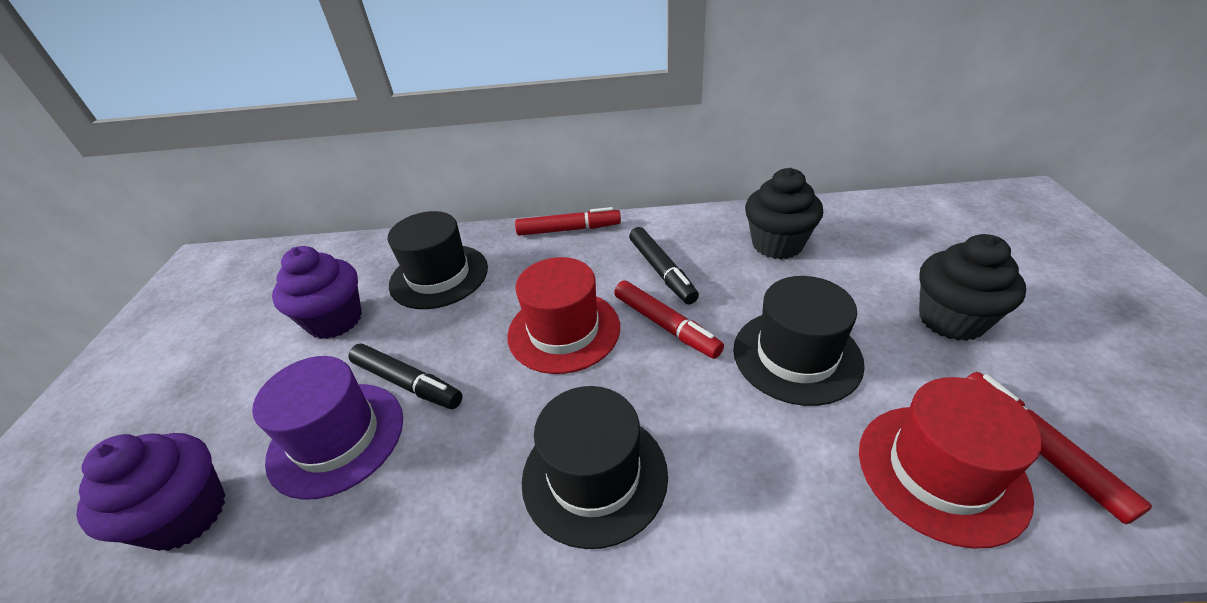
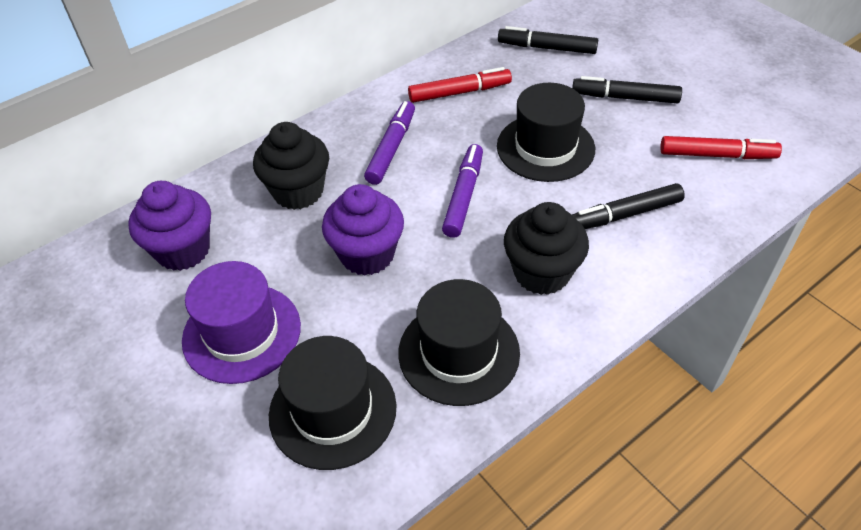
black marker: 2 -> 3
purple marker: 0 -> 2
red hat: 2 -> 0
red marker: 3 -> 2

